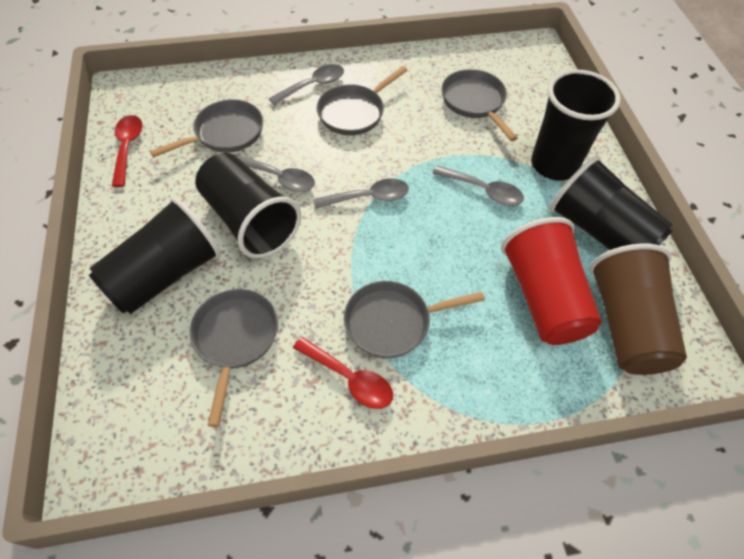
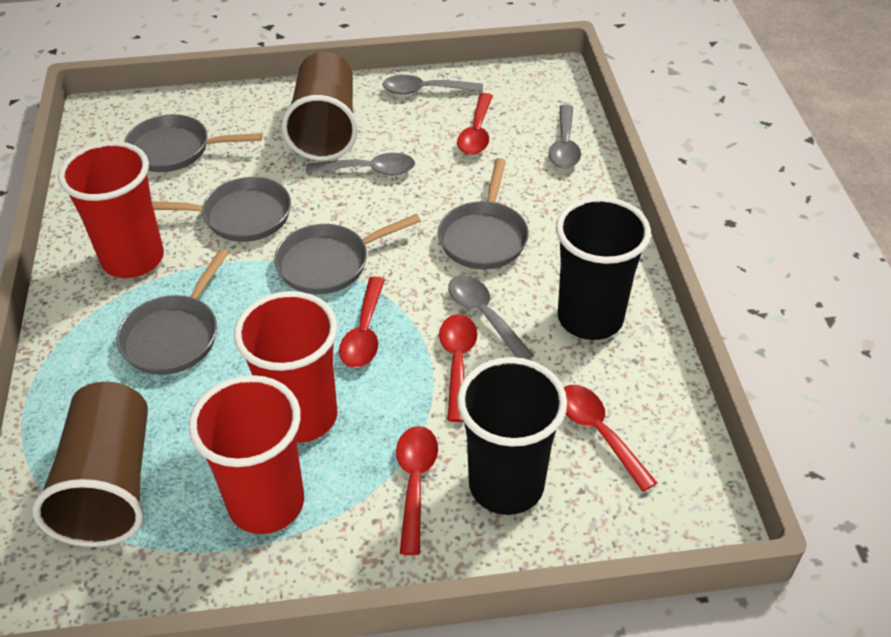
black cup: 4 -> 2
brown cup: 1 -> 2
red cup: 1 -> 3
red spoon: 2 -> 5

